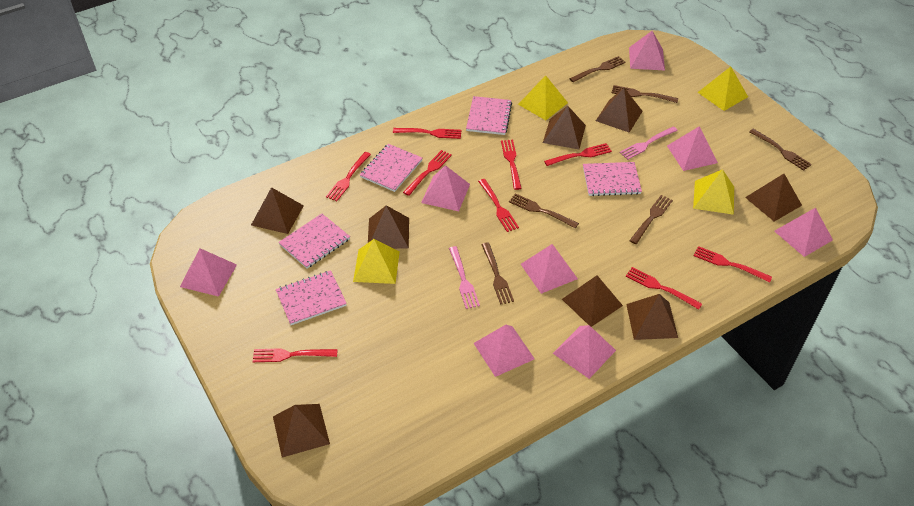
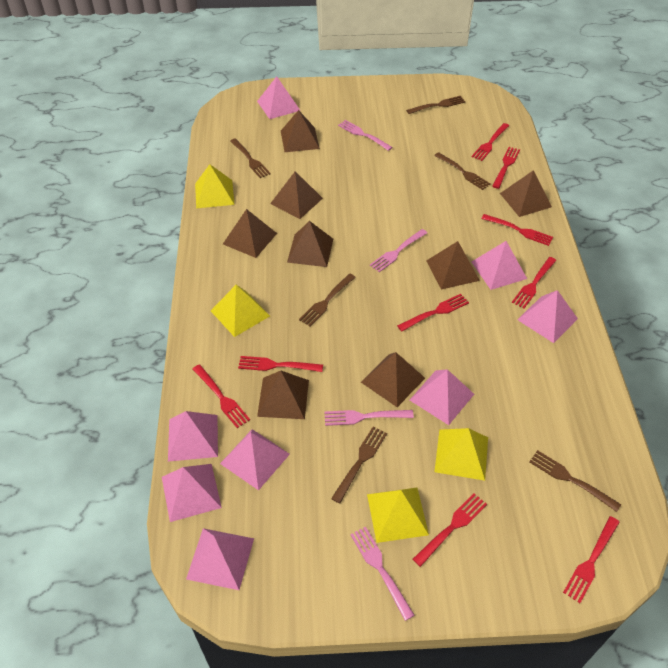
pink fork: 2 -> 4
pink notebook: 5 -> 0

